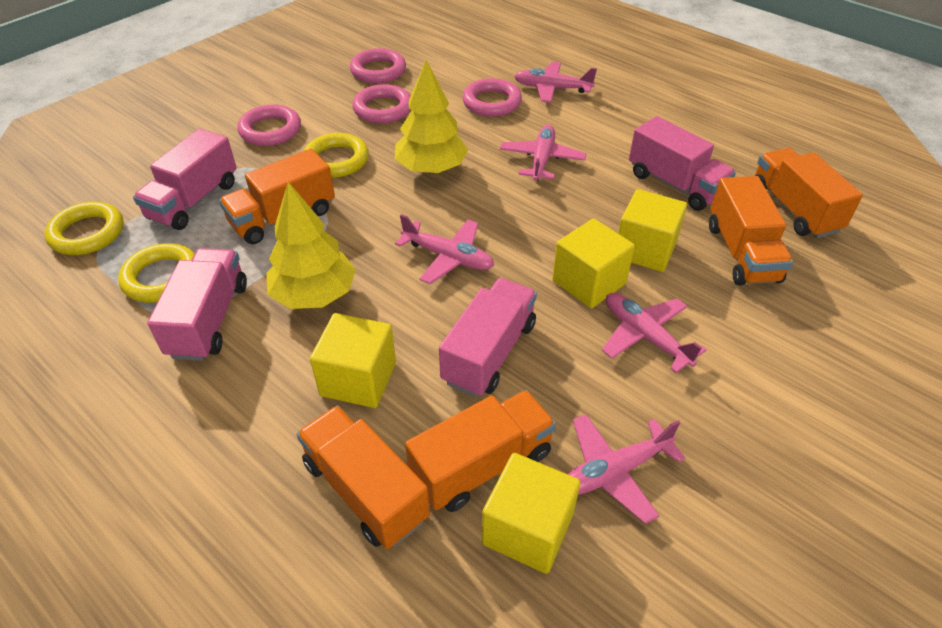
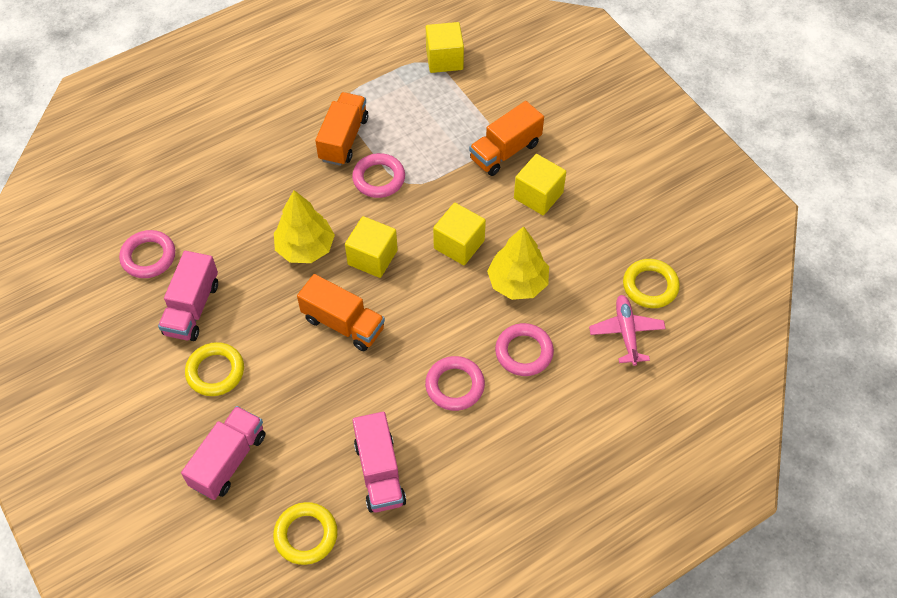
orange truck: 5 -> 3
pink plane: 5 -> 1
pink truck: 4 -> 3

